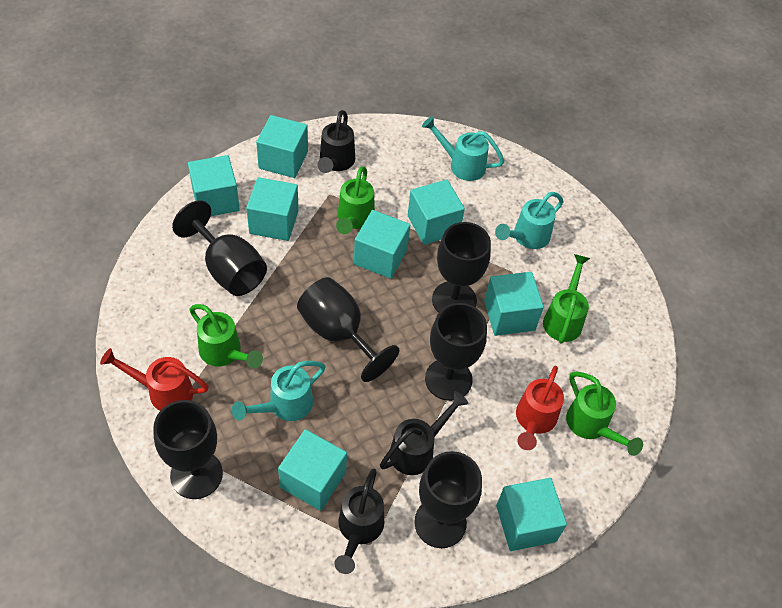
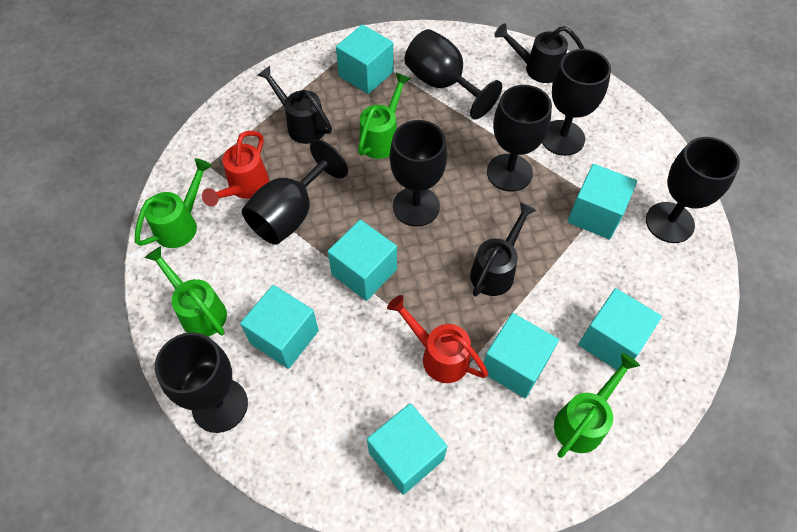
black goblet: 6 -> 7
turquoise cube: 8 -> 7
turquoise watering can: 3 -> 0

